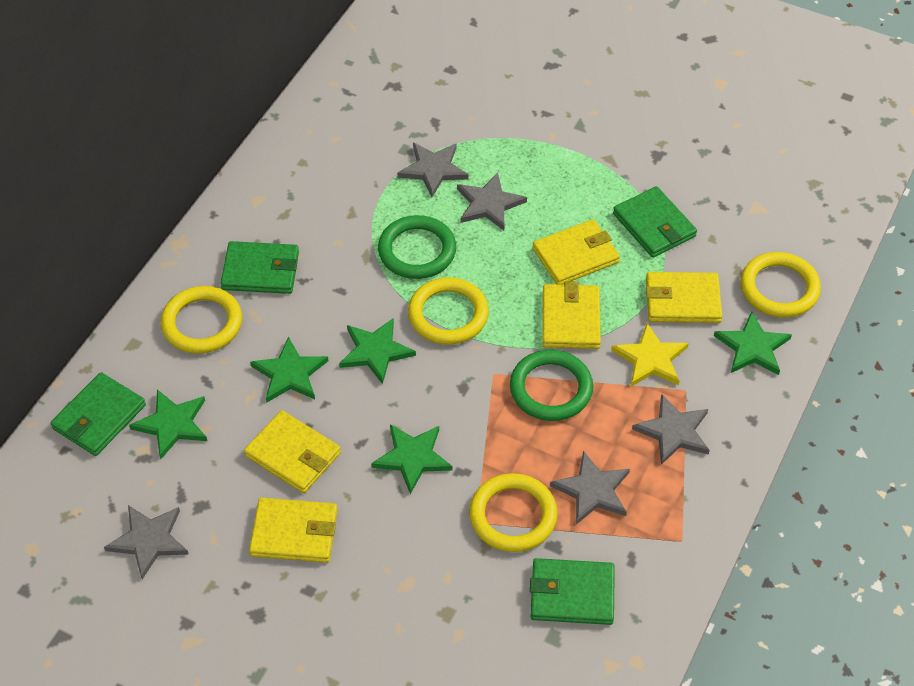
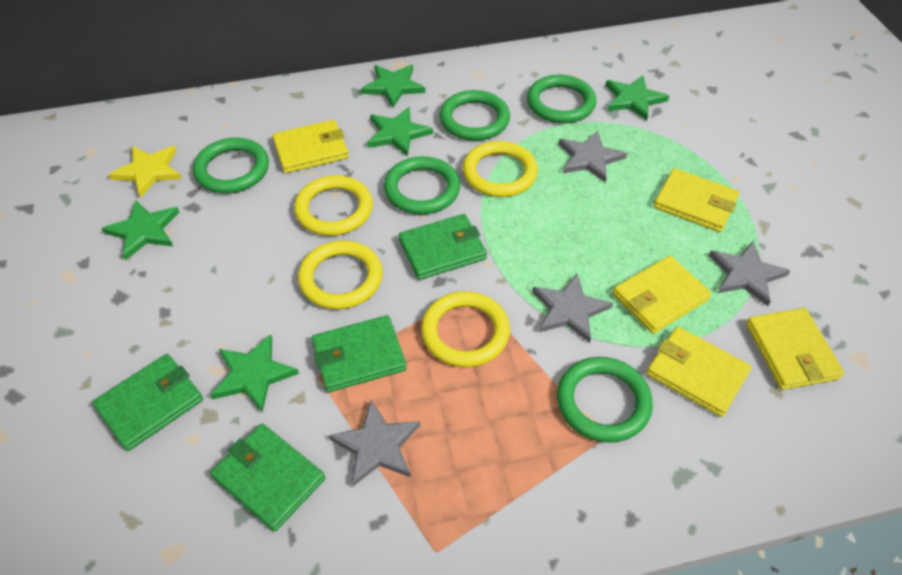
green ring: 2 -> 5
grey star: 5 -> 4

